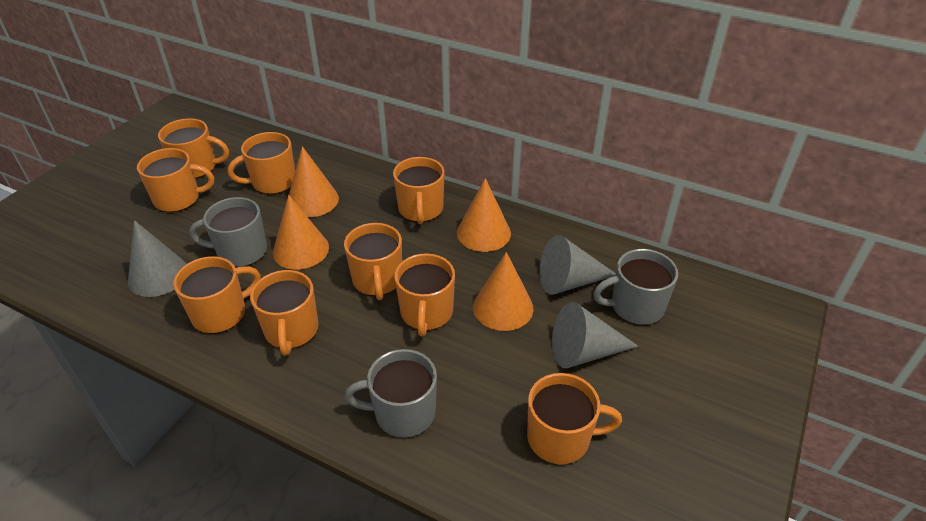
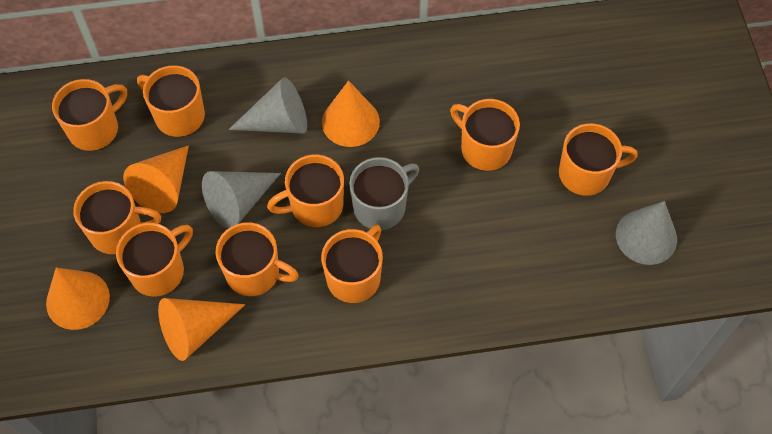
grey mug: 3 -> 1

